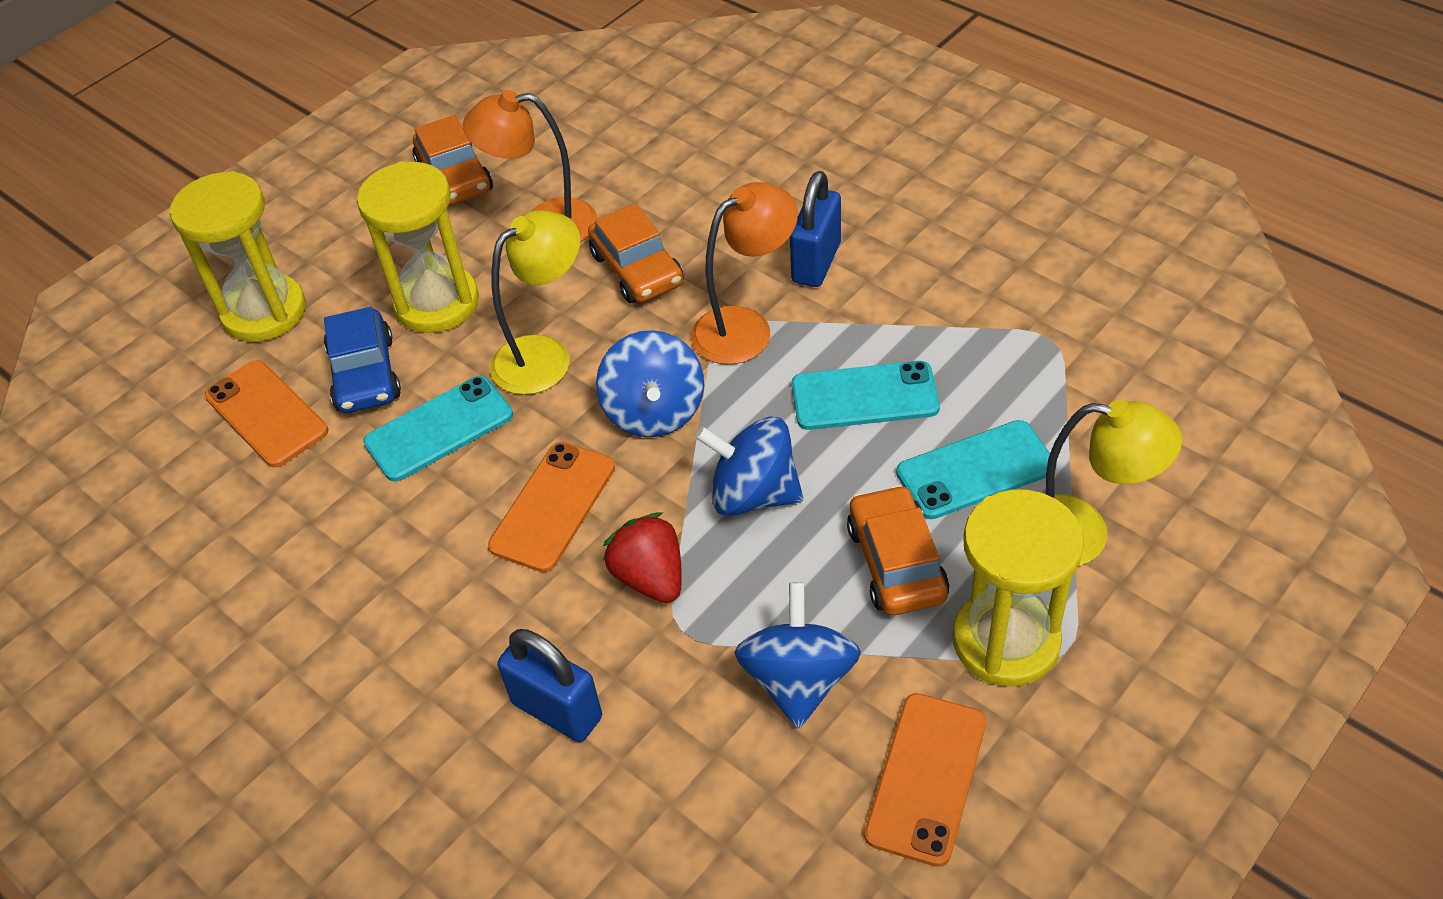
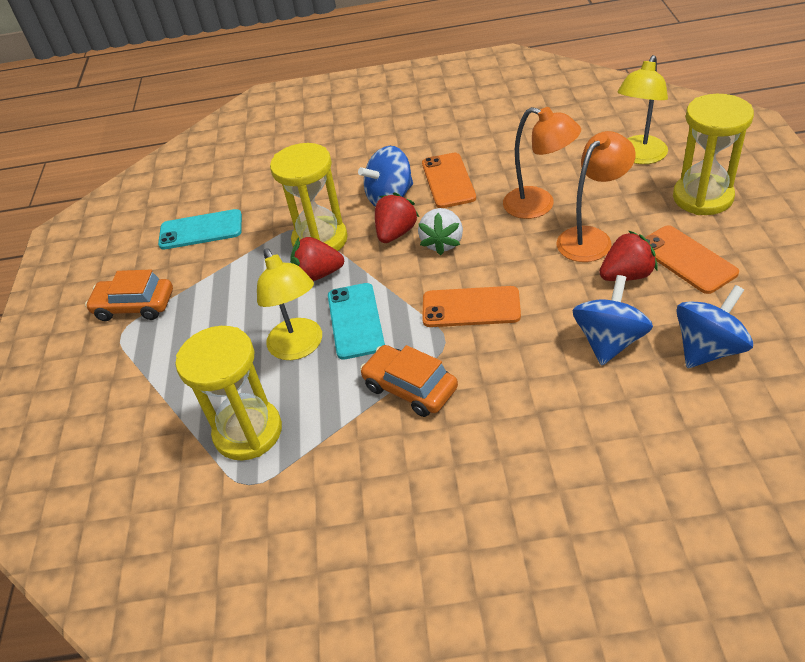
blue car: 1 -> 0
blue padlock: 2 -> 0
orange car: 3 -> 2
red strawberry: 1 -> 3
turquoise phone: 3 -> 2
white strawberry: 0 -> 1

